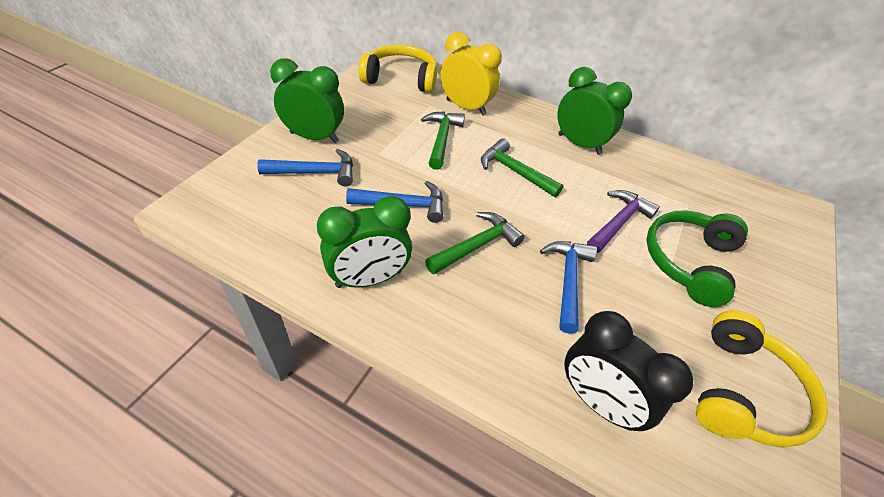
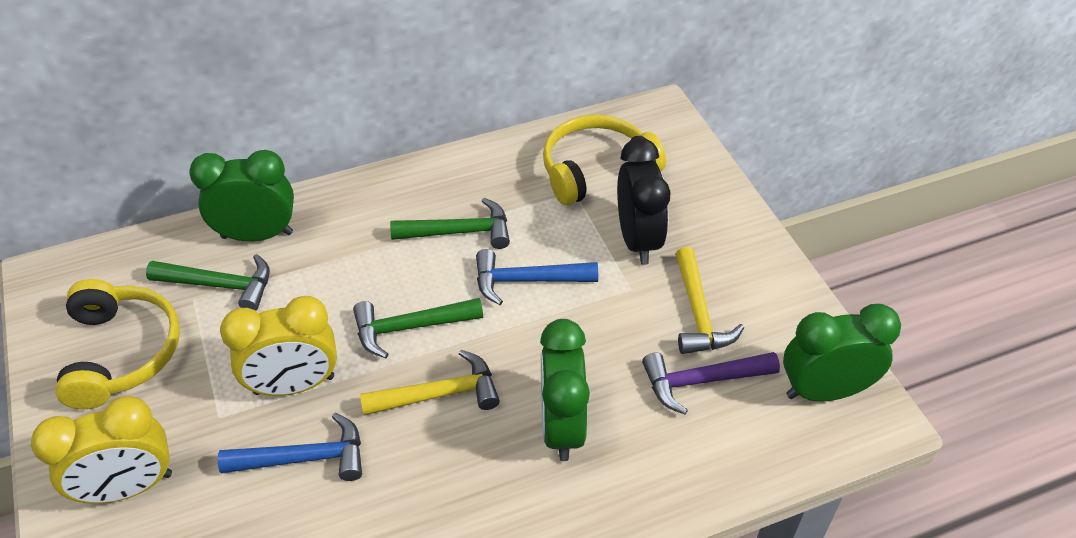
blue hammer: 3 -> 2
green headphones: 1 -> 0
yellow clock: 1 -> 2
yellow hammer: 0 -> 2

